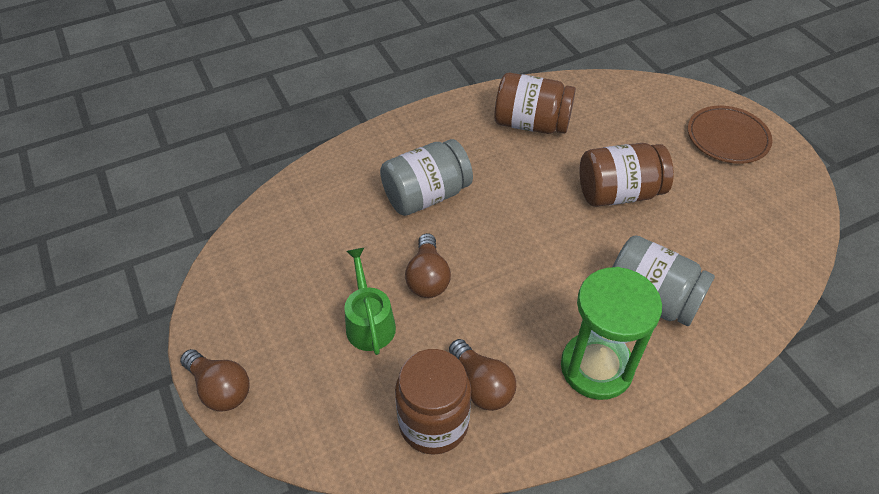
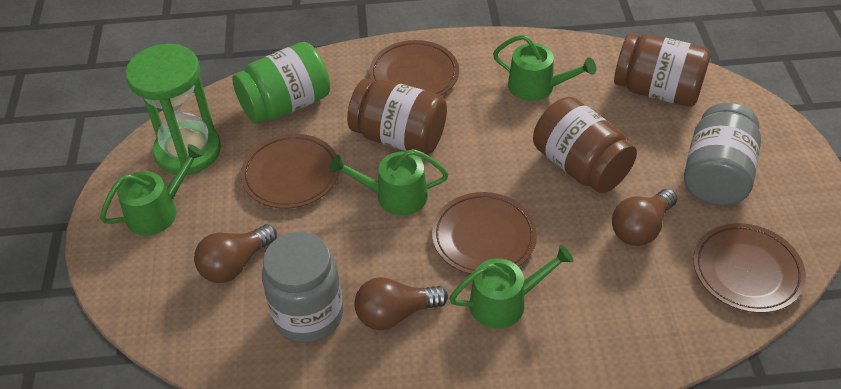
brown plate: 1 -> 4
green jar: 0 -> 1
green watering can: 1 -> 4

